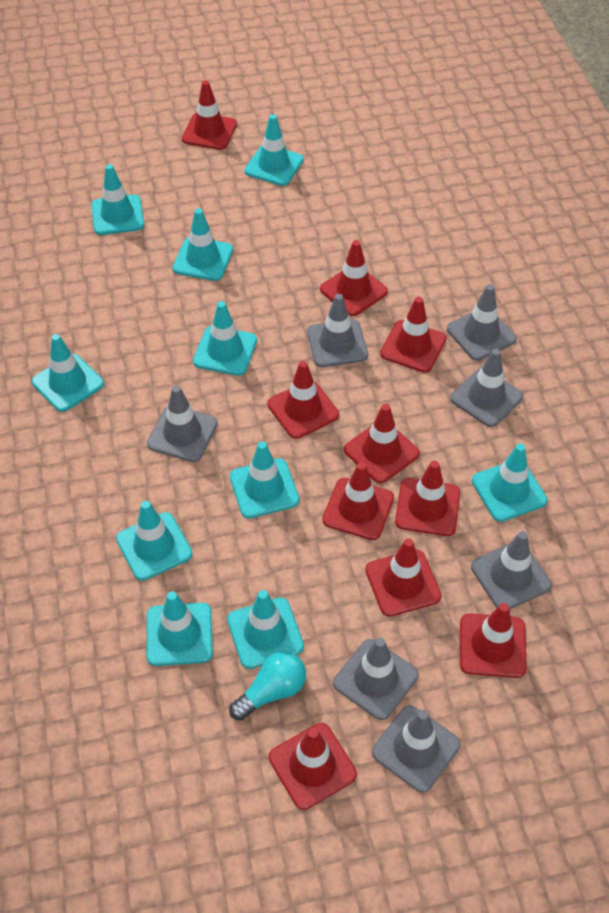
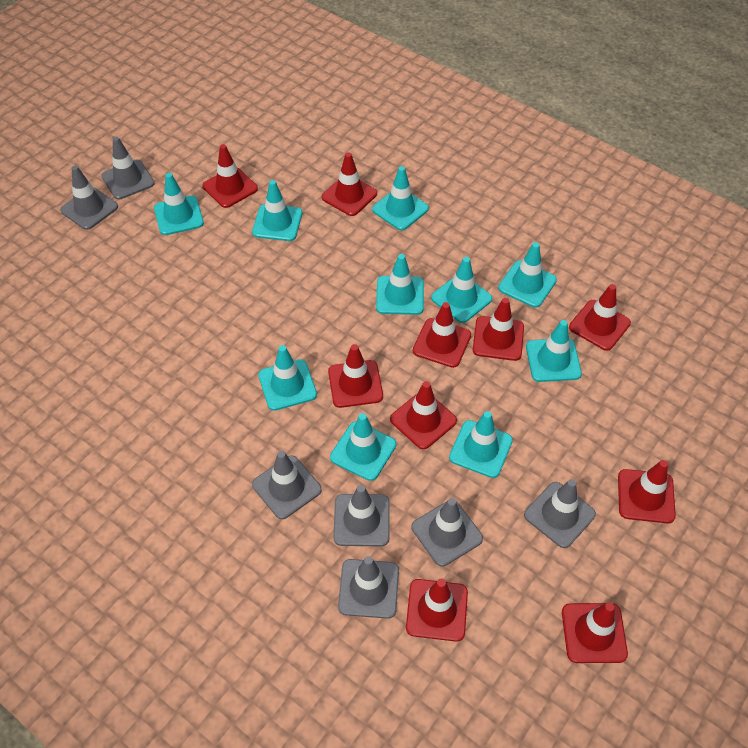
turquoise light bulb: 1 -> 0

